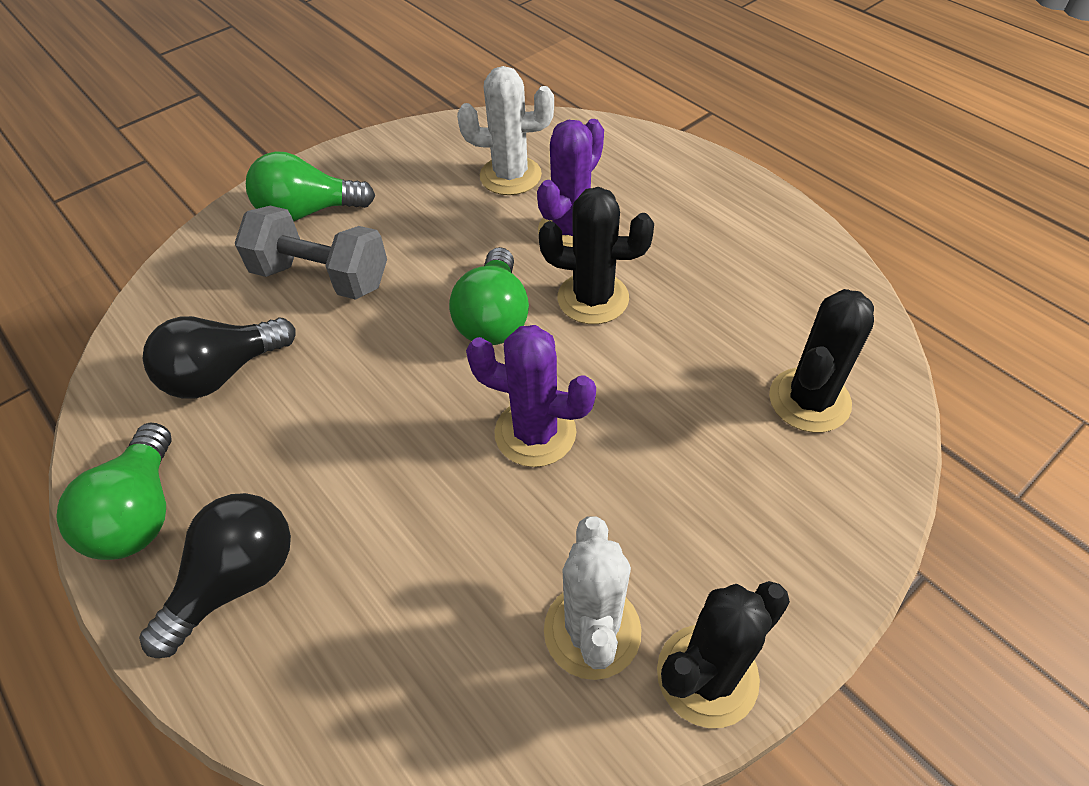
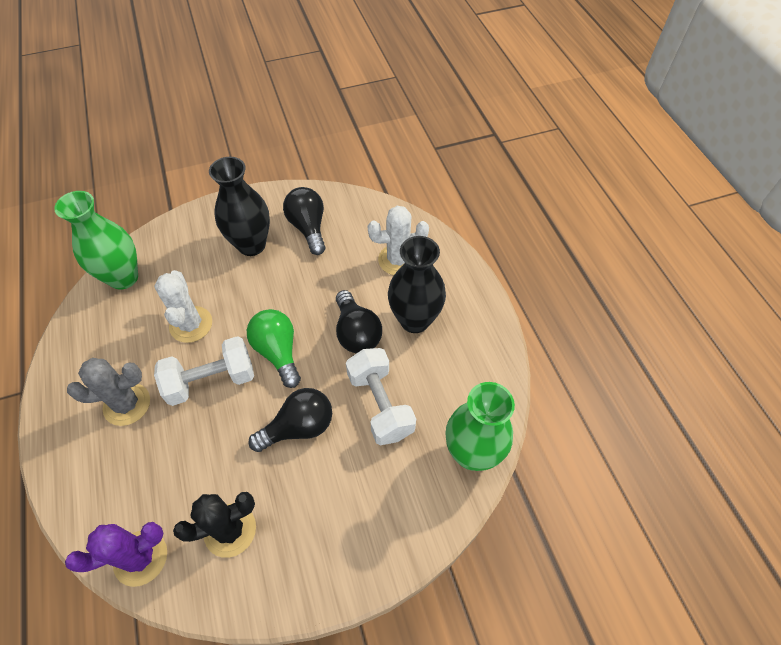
black cactus: 3 -> 1
black light bulb: 2 -> 3
black vase: 0 -> 2
green light bulb: 3 -> 1
green vase: 0 -> 2
grey cactus: 0 -> 1
grey dumbbell: 1 -> 0
purple cactus: 2 -> 1
white dumbbell: 0 -> 2

